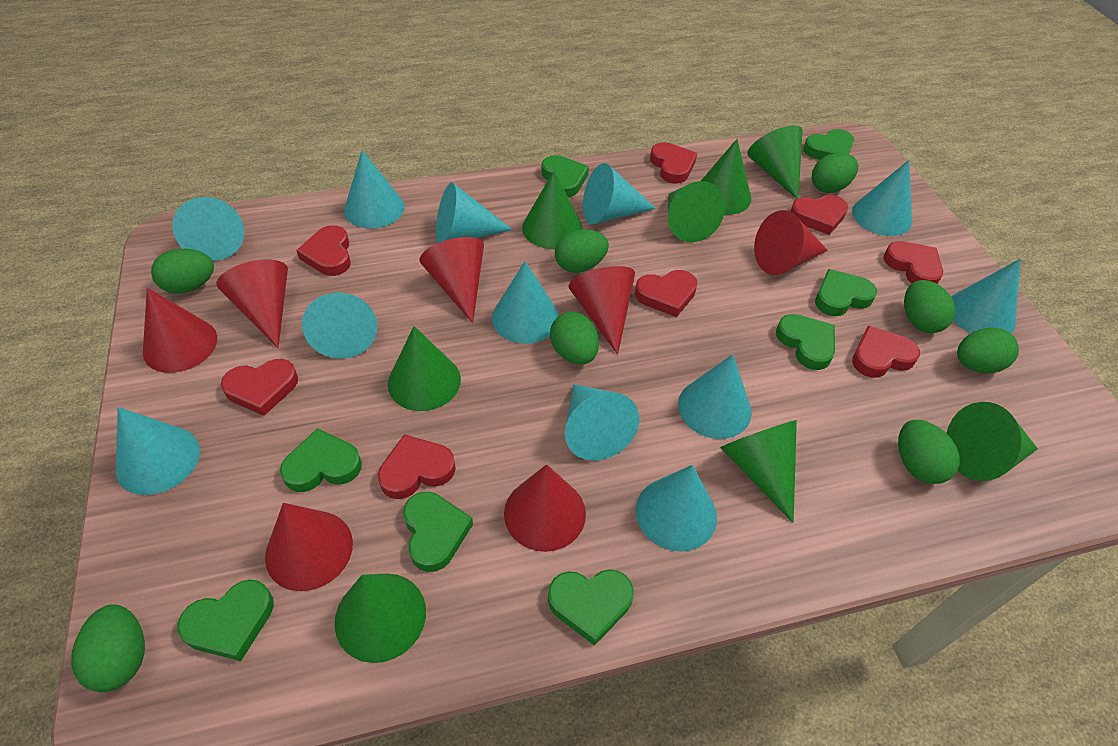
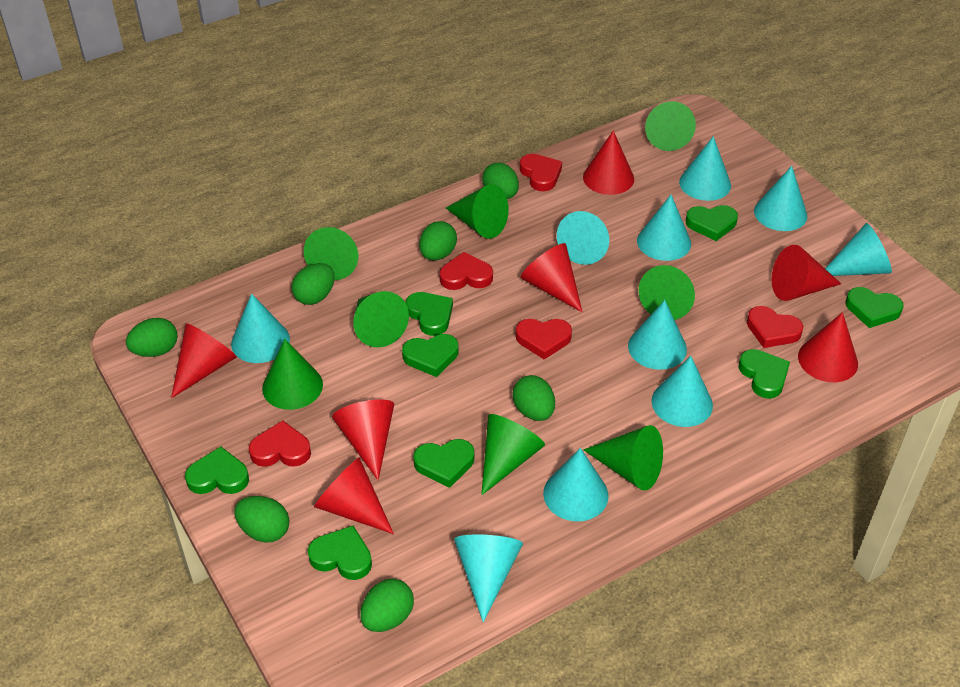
green egg: 8 -> 7
red heart: 8 -> 5
turquoise cone: 12 -> 10

